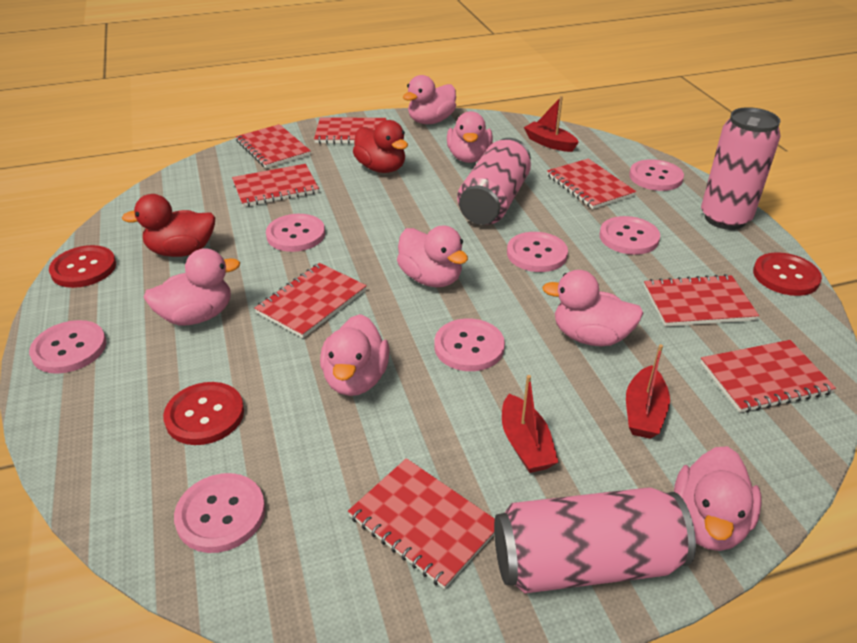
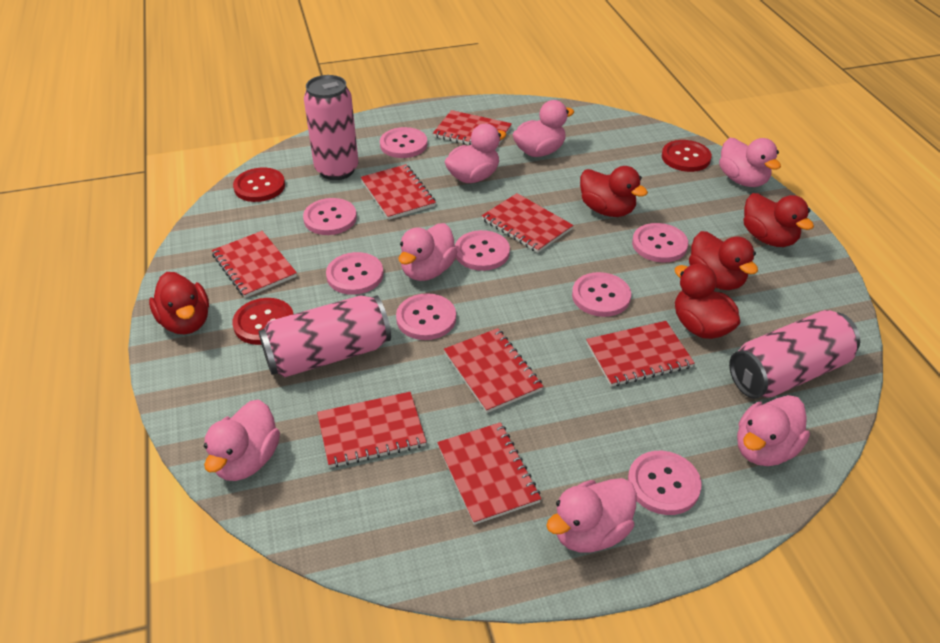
pink button: 7 -> 8
red boat: 3 -> 0
red duck: 2 -> 5

